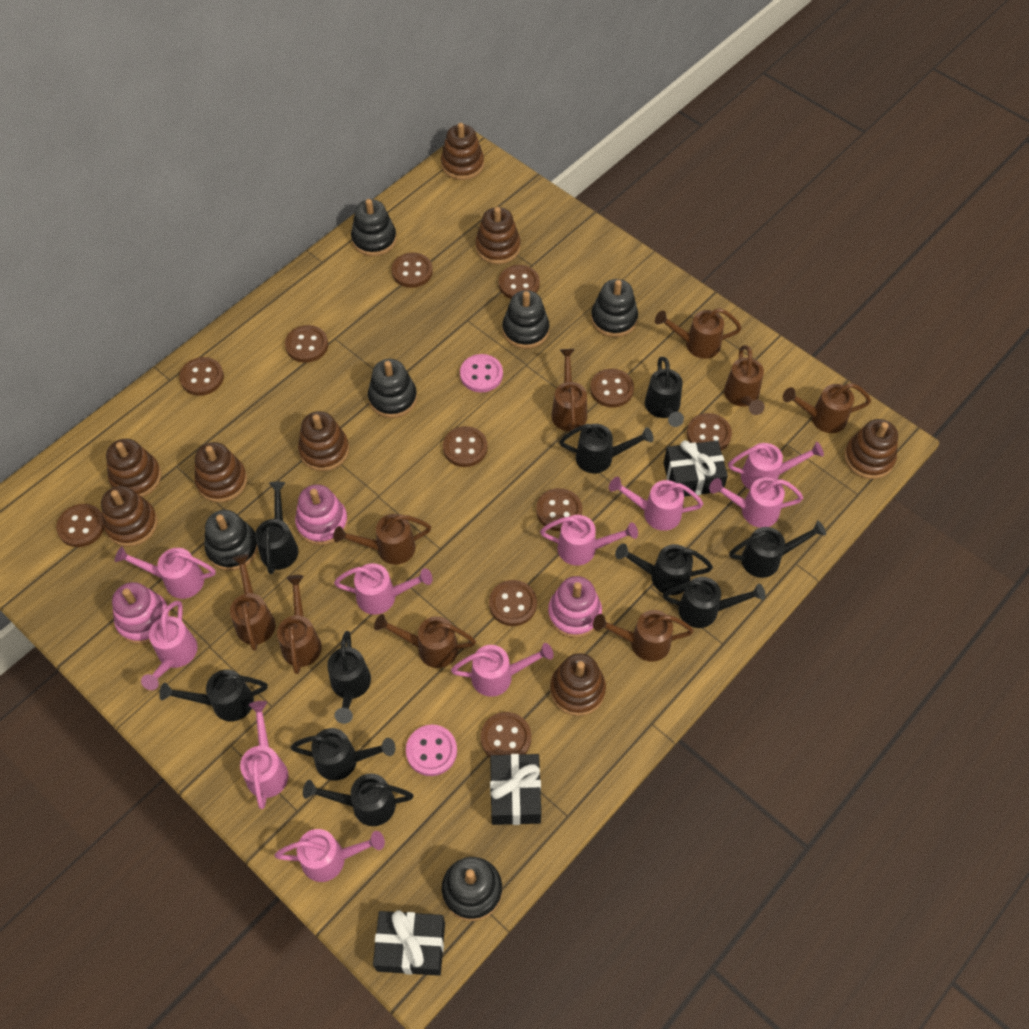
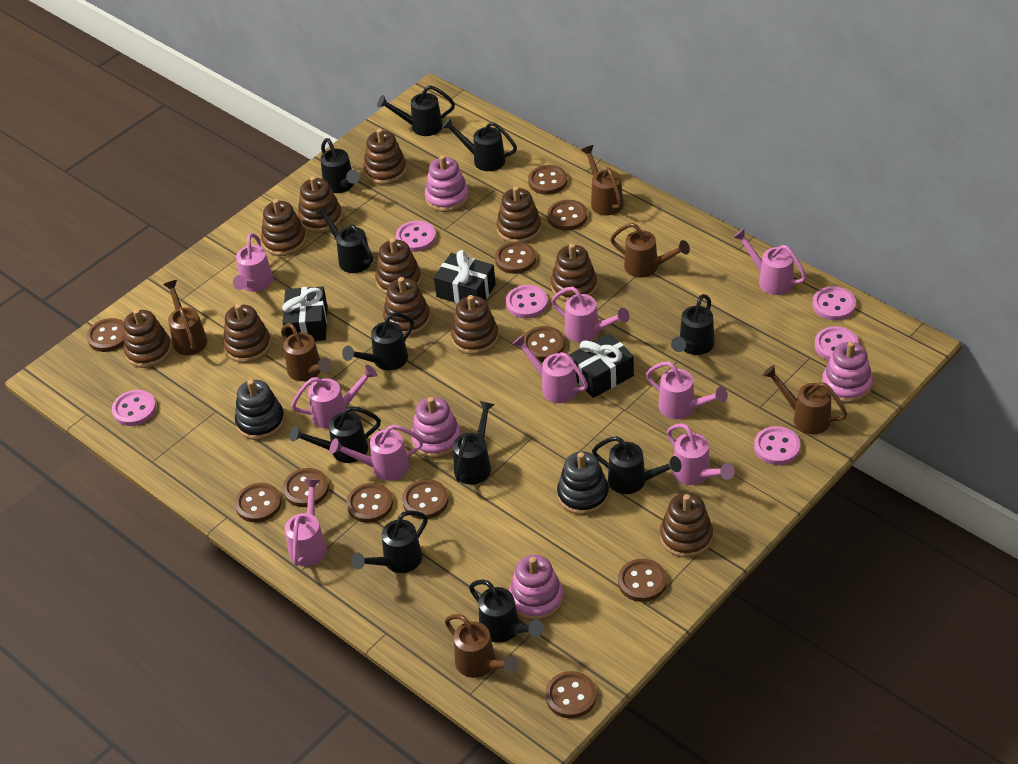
black stacking toy: 6 -> 2
black watering can: 10 -> 11
brown stacking toy: 8 -> 11
brown watering can: 9 -> 6
pink button: 2 -> 6
pink stacking toy: 3 -> 4
pink watering can: 10 -> 9

